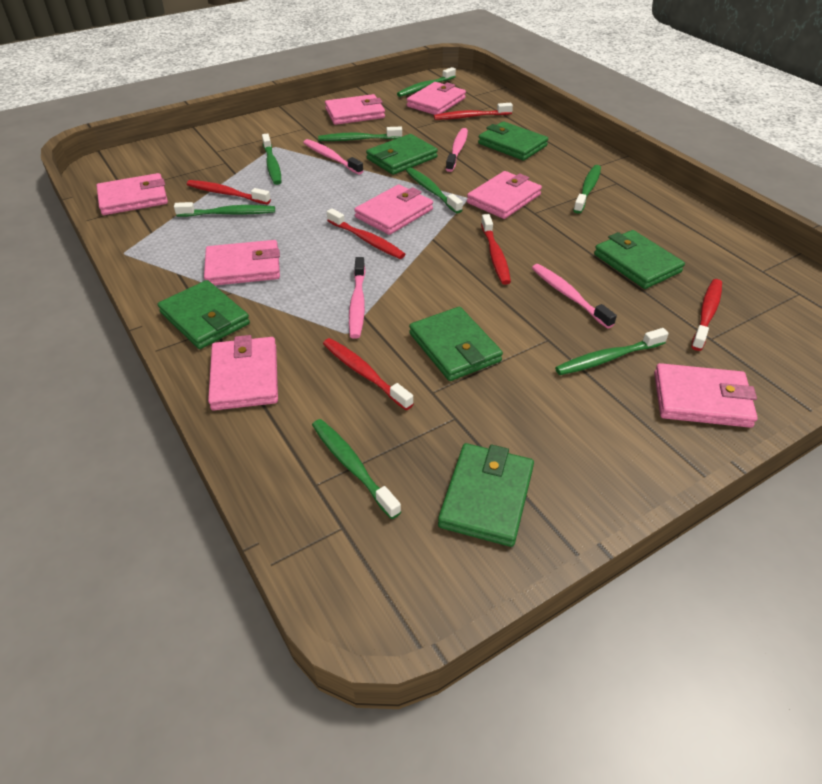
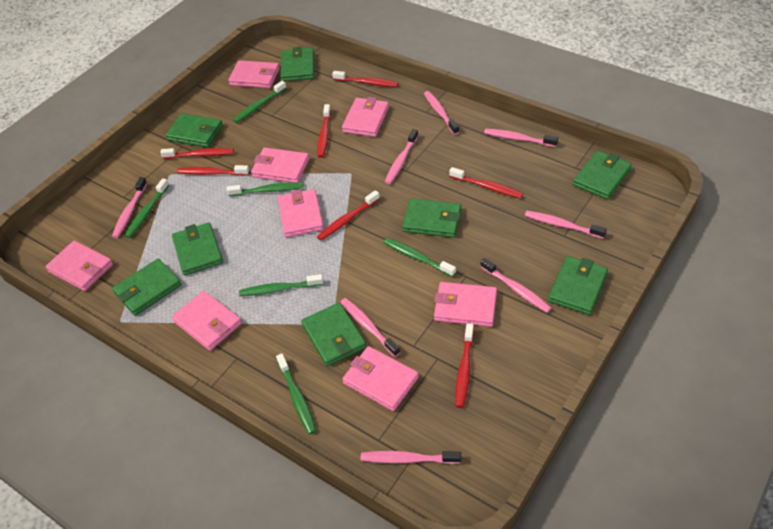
green toothbrush: 8 -> 6
green wallet: 6 -> 8
pink toothbrush: 4 -> 8
red toothbrush: 6 -> 7

